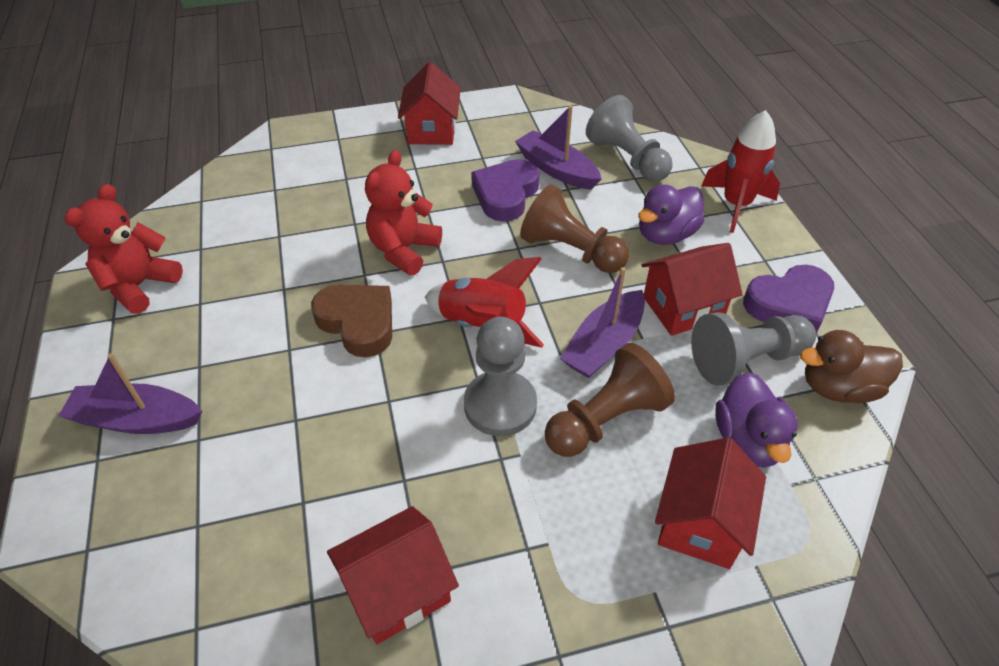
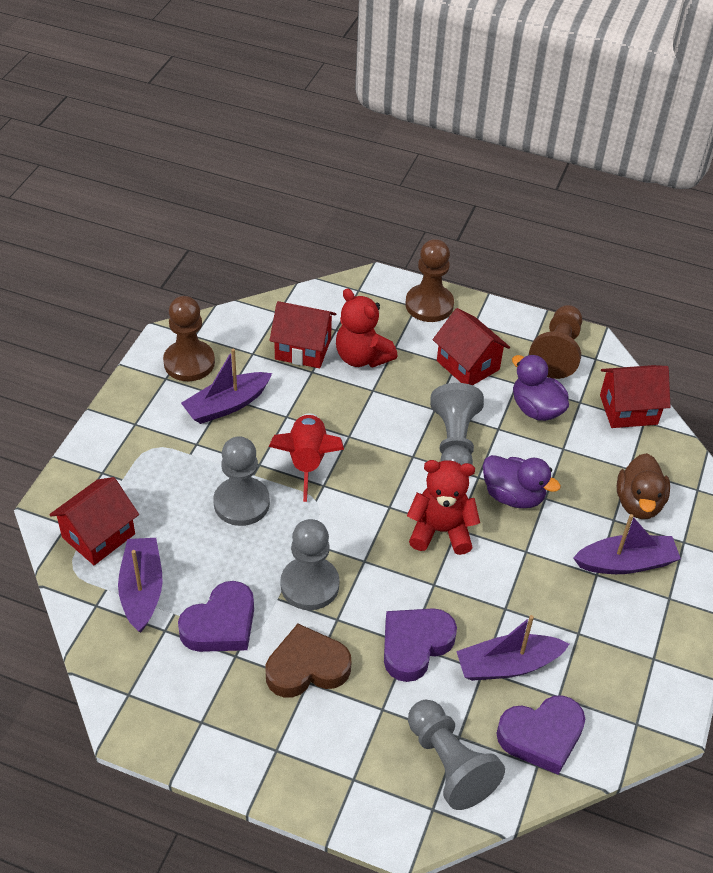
brown pawn: 2 -> 3
grey pawn: 3 -> 4
purple boat: 3 -> 4
purple heart: 2 -> 3
red rocket: 2 -> 1

